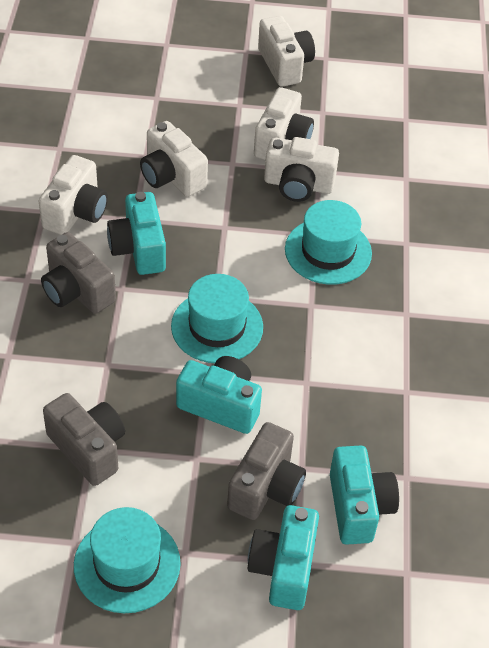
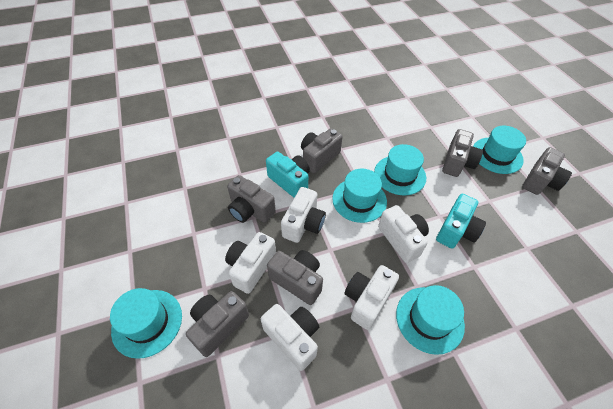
grey camera: 3 -> 6
turquoise camera: 4 -> 2
turquoise hat: 3 -> 5

